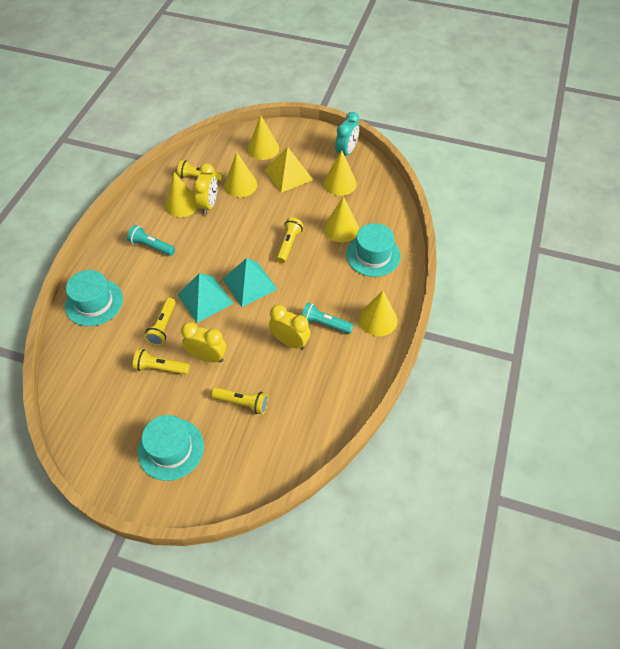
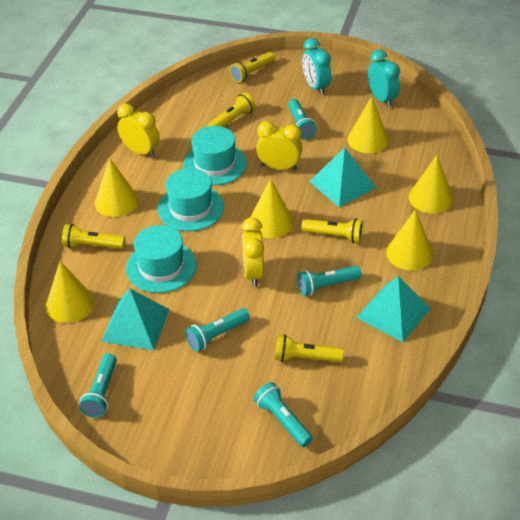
turquoise clock: 1 -> 2
turquoise flashlight: 2 -> 5
turquoise pyramid: 2 -> 3
yellow pyramid: 1 -> 0

